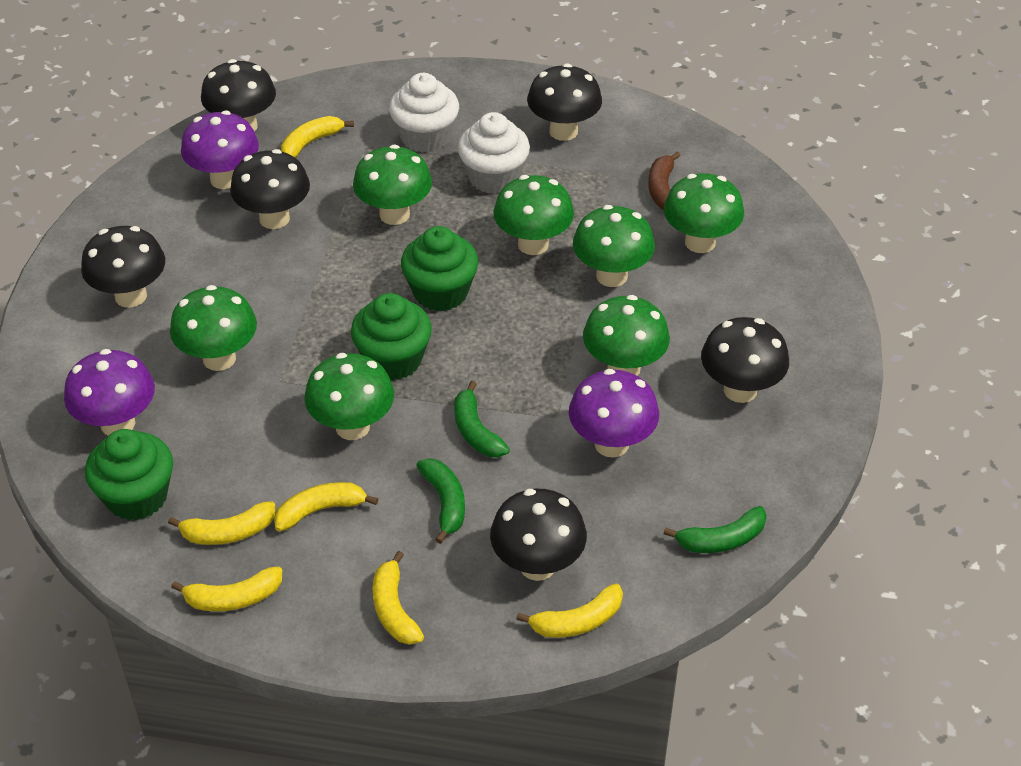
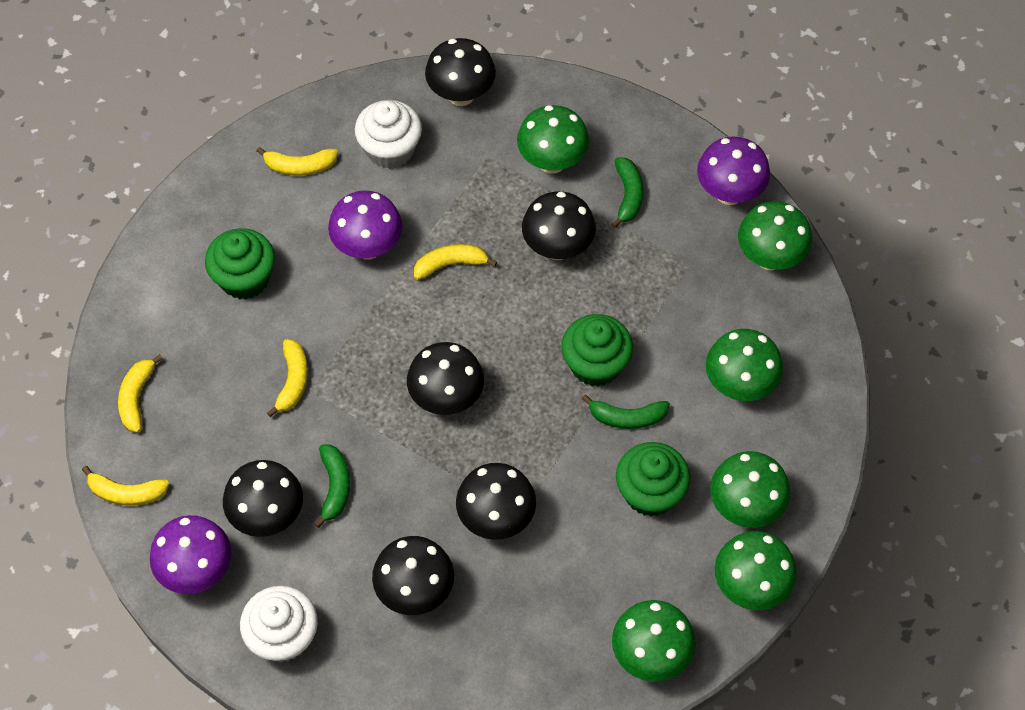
brown banana: 1 -> 0
green mushroom: 7 -> 6
yellow banana: 6 -> 5

